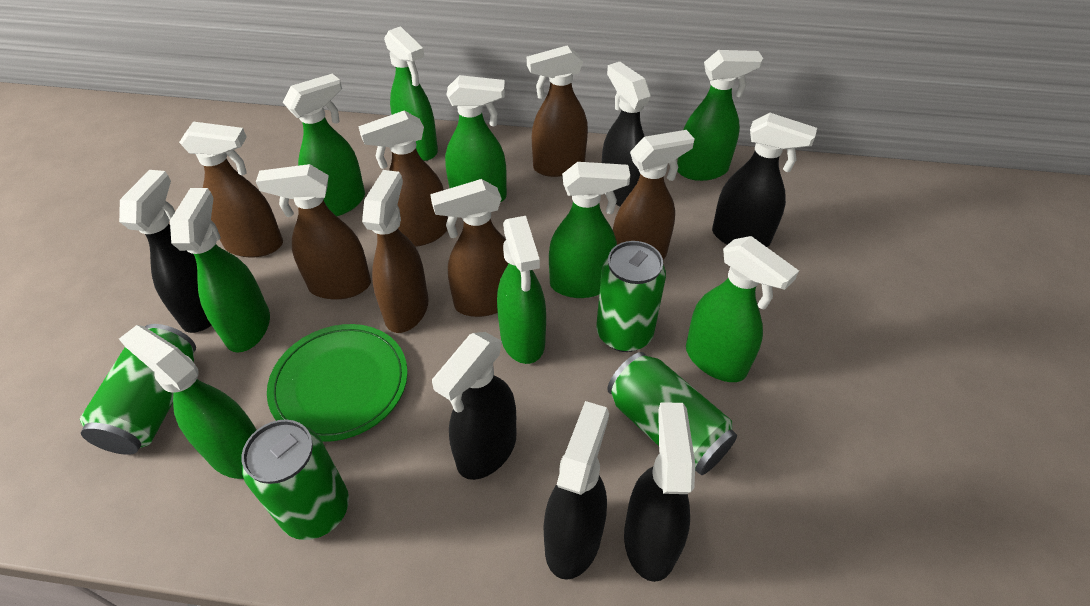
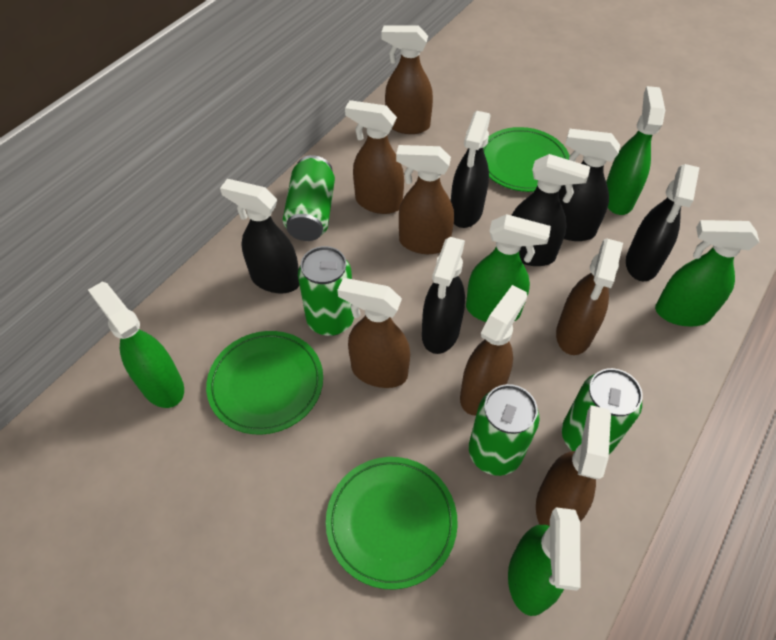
green plate: 1 -> 3
green spray bottle: 9 -> 5

